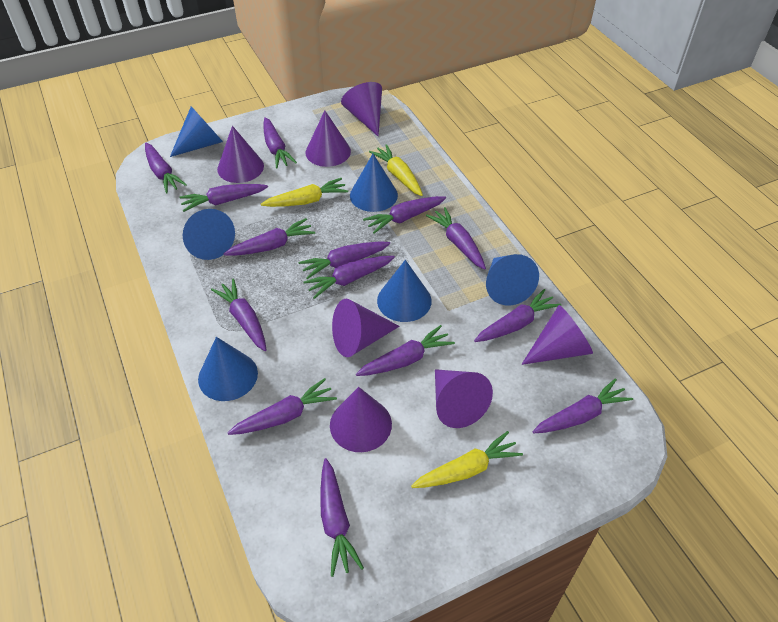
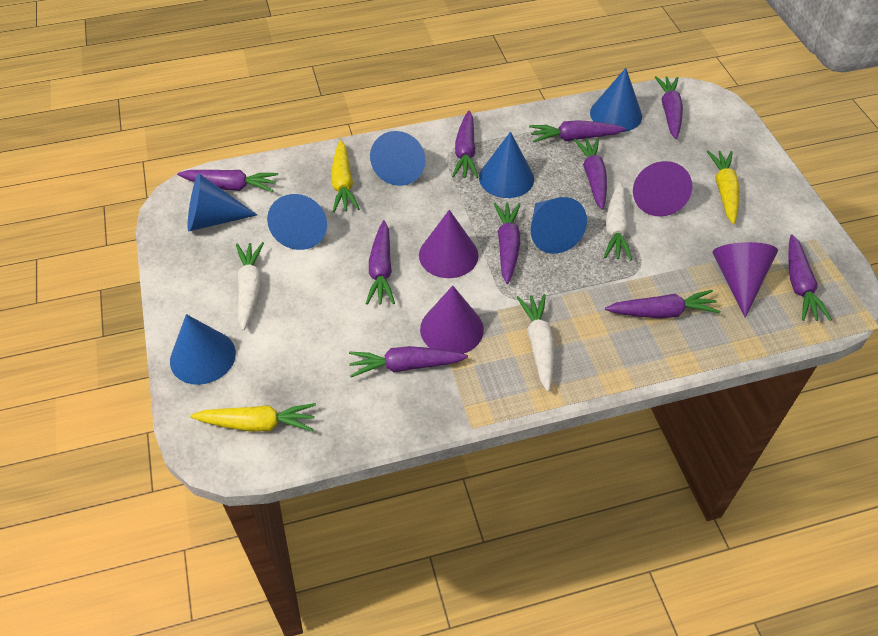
blue cone: 6 -> 7
purple carrot: 14 -> 10
purple cone: 7 -> 4
white carrot: 0 -> 3

